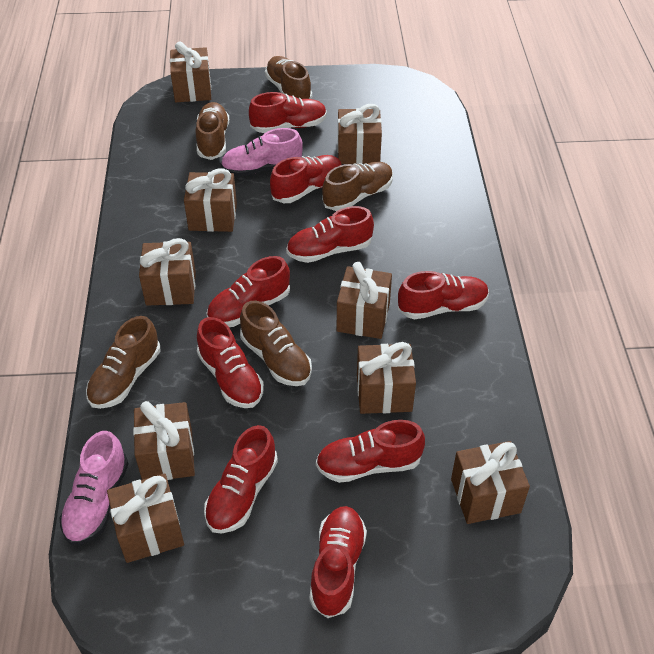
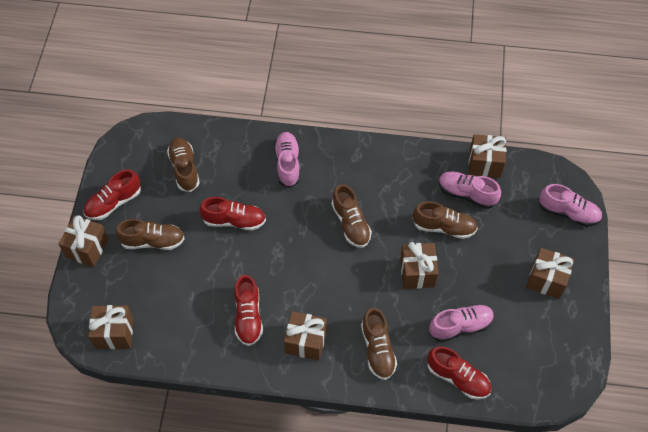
brown gift: 9 -> 6
pink shoe: 2 -> 4
red shoe: 9 -> 4

